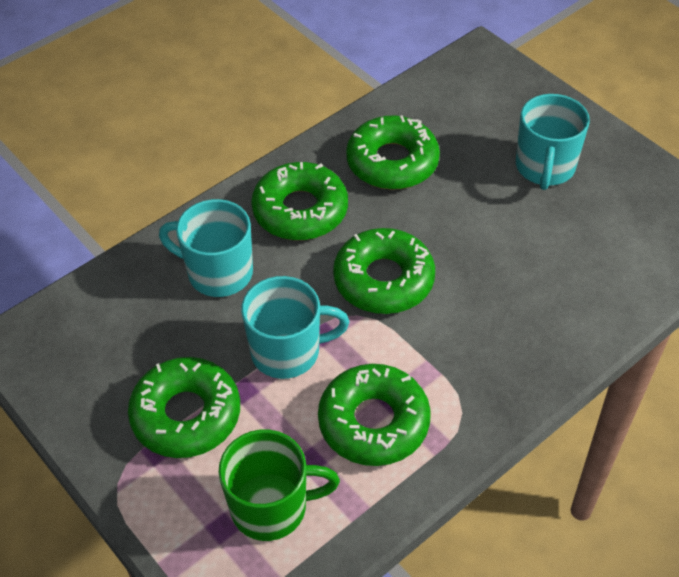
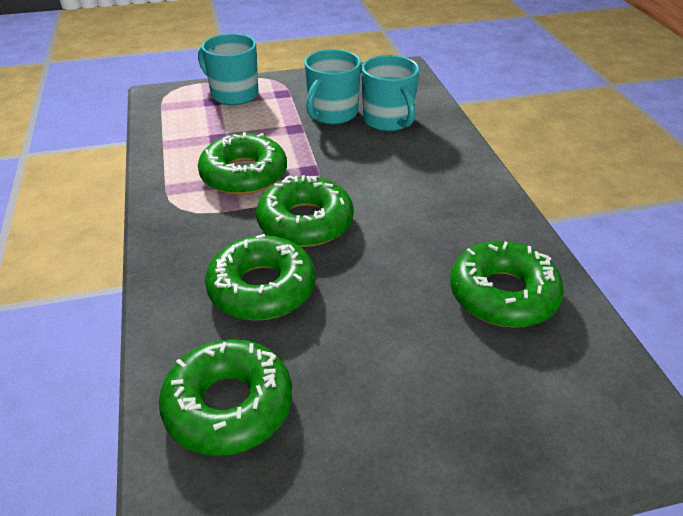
green mug: 1 -> 0

